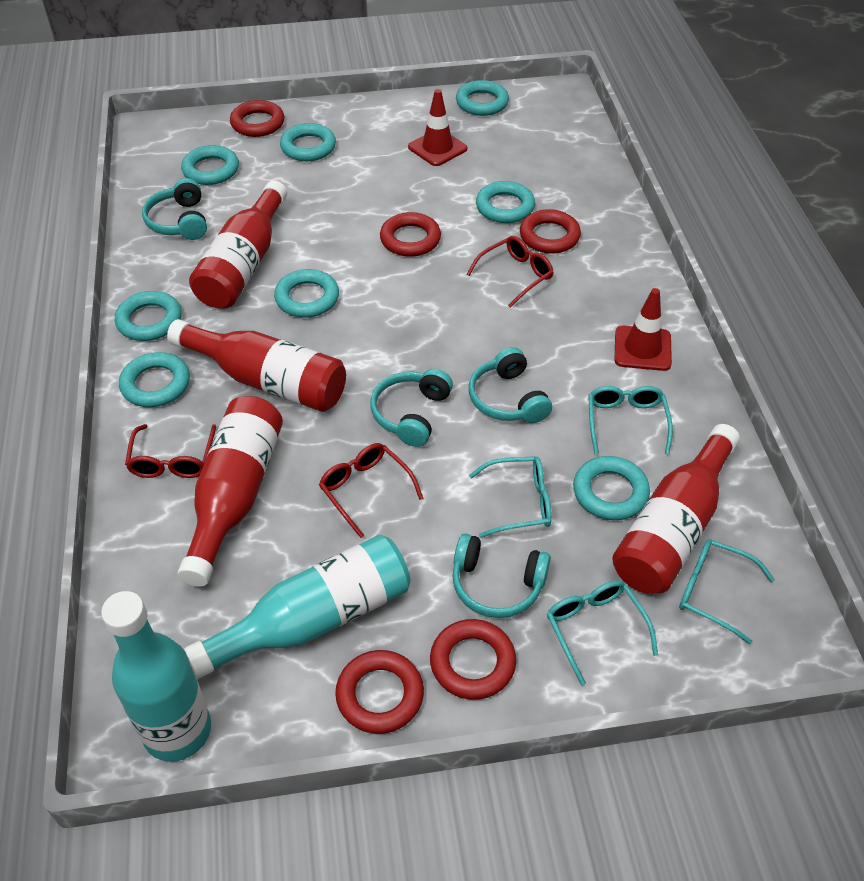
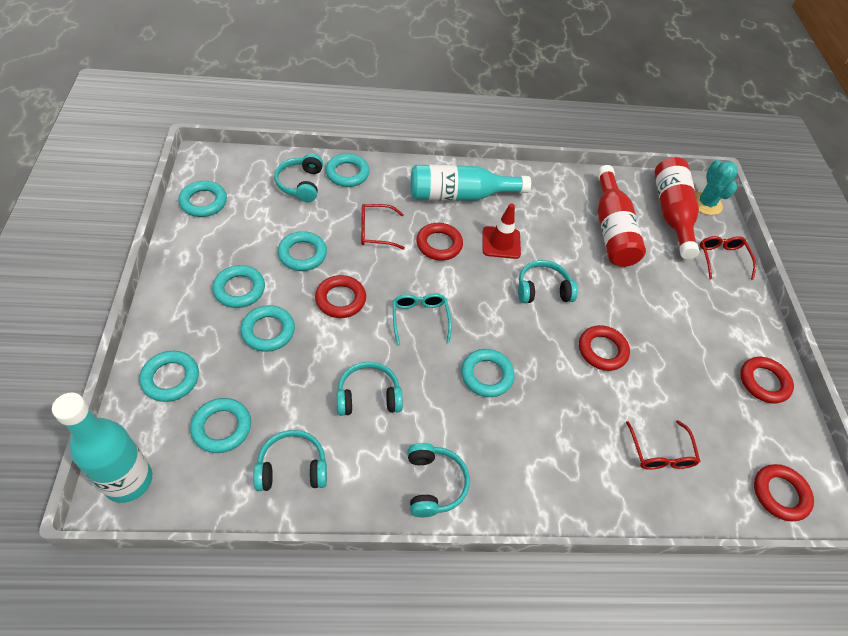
red bottle: 4 -> 2
red traffic cone: 2 -> 1
turquoise cactus: 0 -> 1
turquoise glasses: 4 -> 1
turquoise headphones: 4 -> 5

